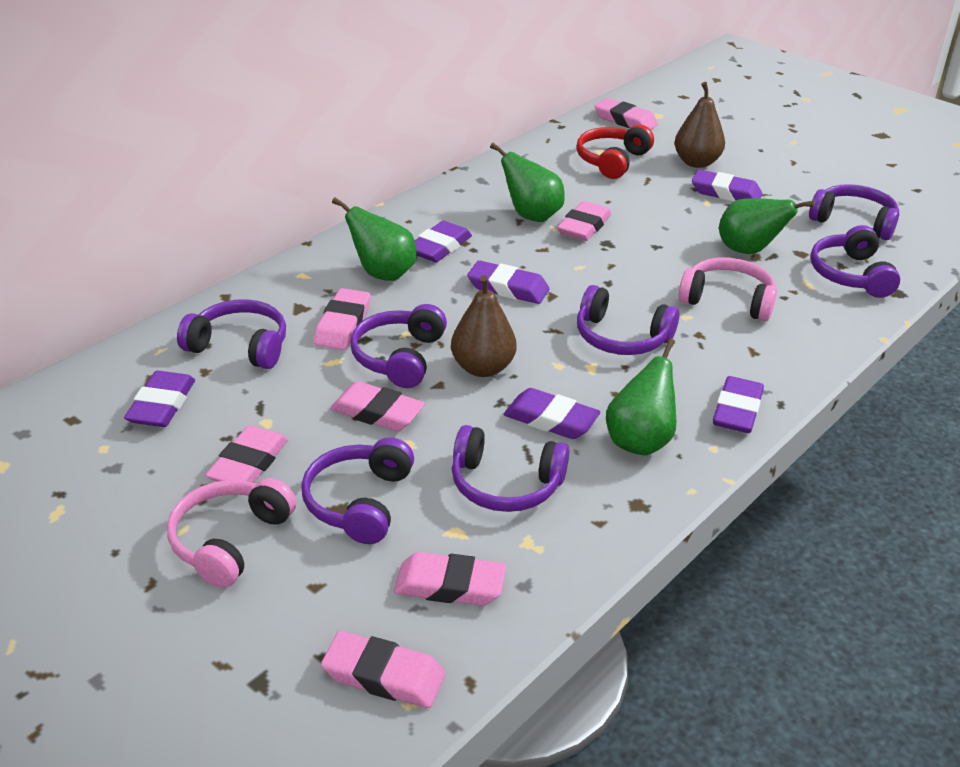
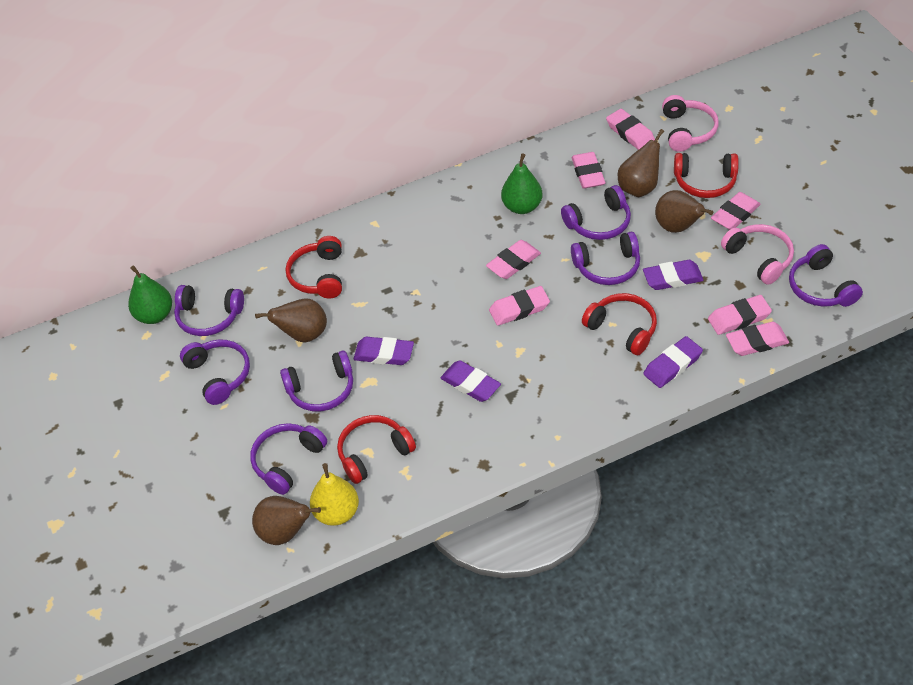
brown pear: 2 -> 4
green pear: 4 -> 2
purple eraser: 6 -> 4
red headphones: 1 -> 4
yellow pear: 0 -> 1

